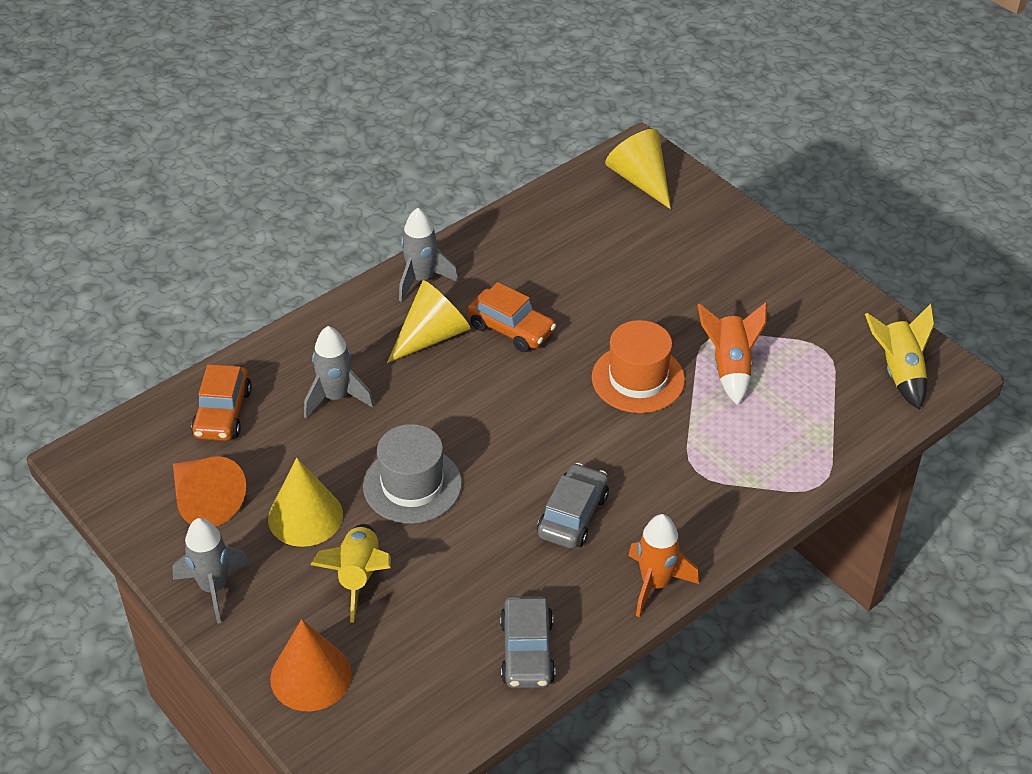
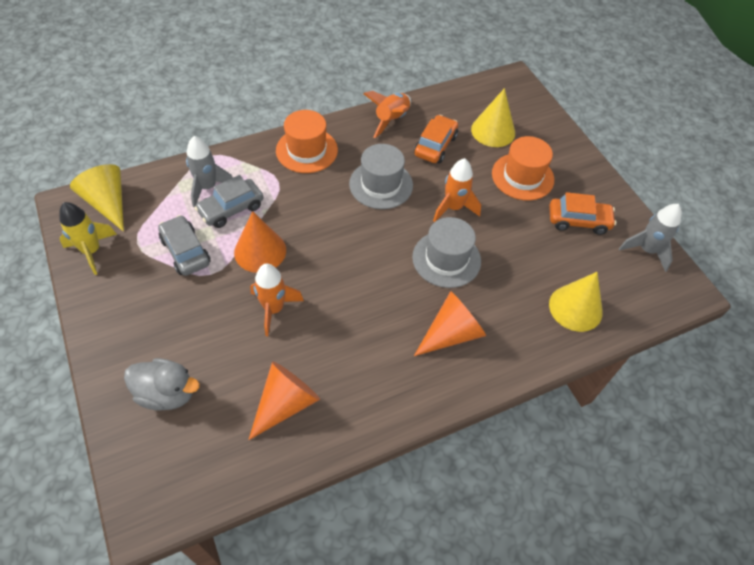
grey duck: 0 -> 1
grey hat: 1 -> 2
grey rocket: 3 -> 2
orange cone: 2 -> 3
orange hat: 1 -> 2
orange rocket: 2 -> 3
yellow rocket: 2 -> 1

